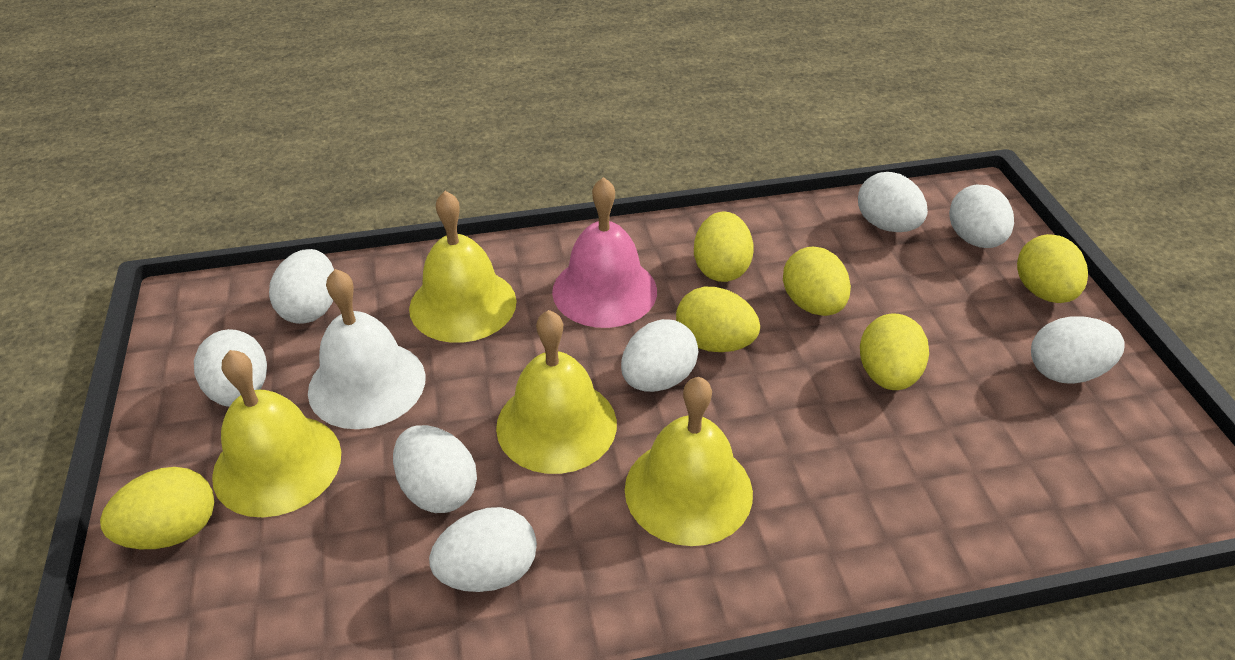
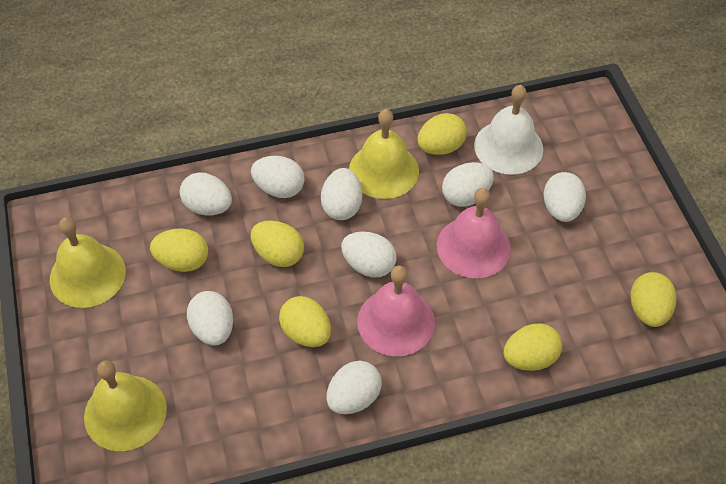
pink bell: 1 -> 2
yellow bell: 4 -> 3

